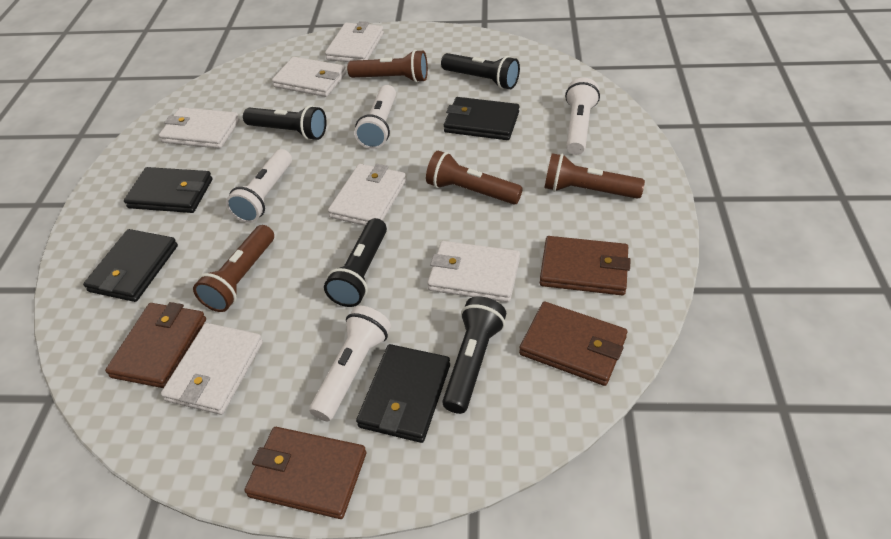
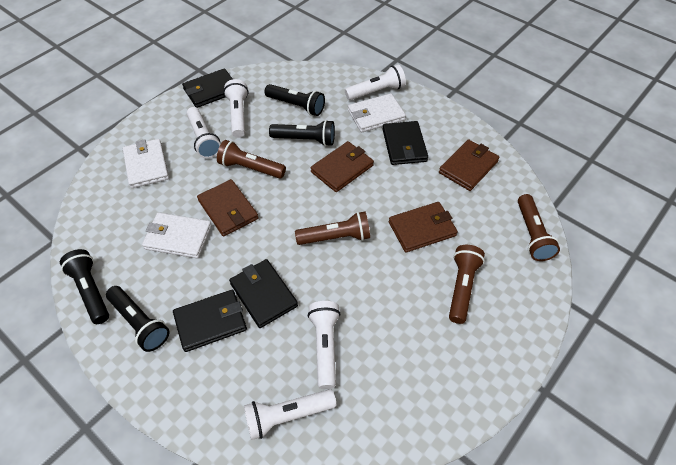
white flashlight: 4 -> 5
white wallet: 6 -> 3

